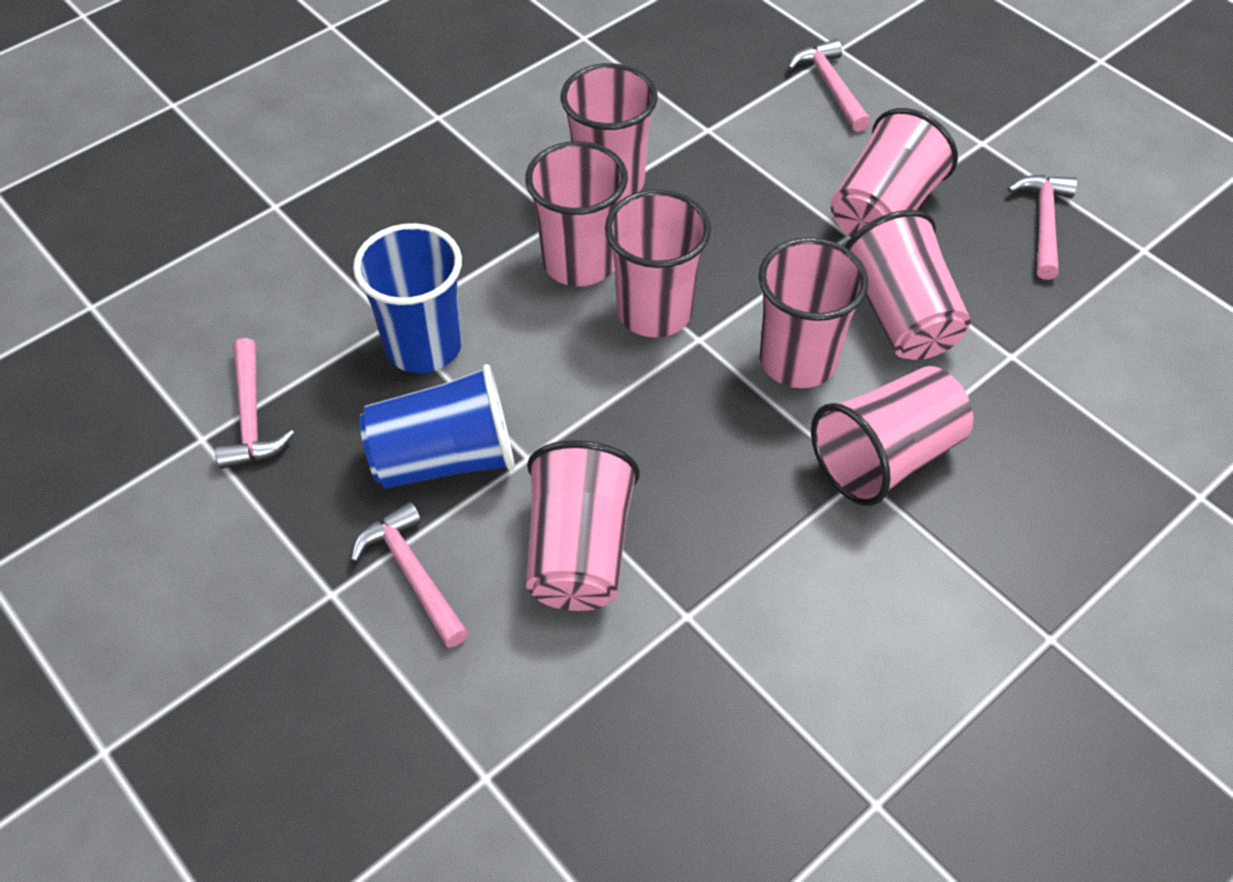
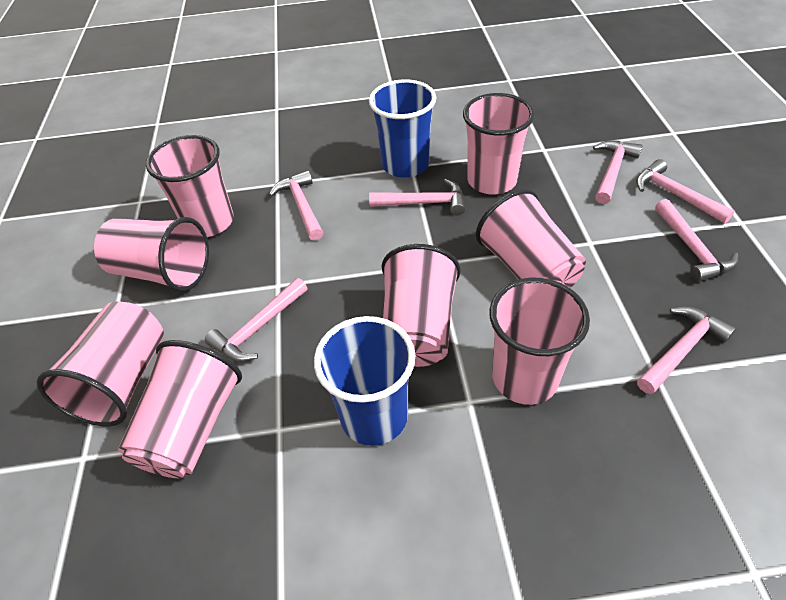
pink hammer: 4 -> 7

